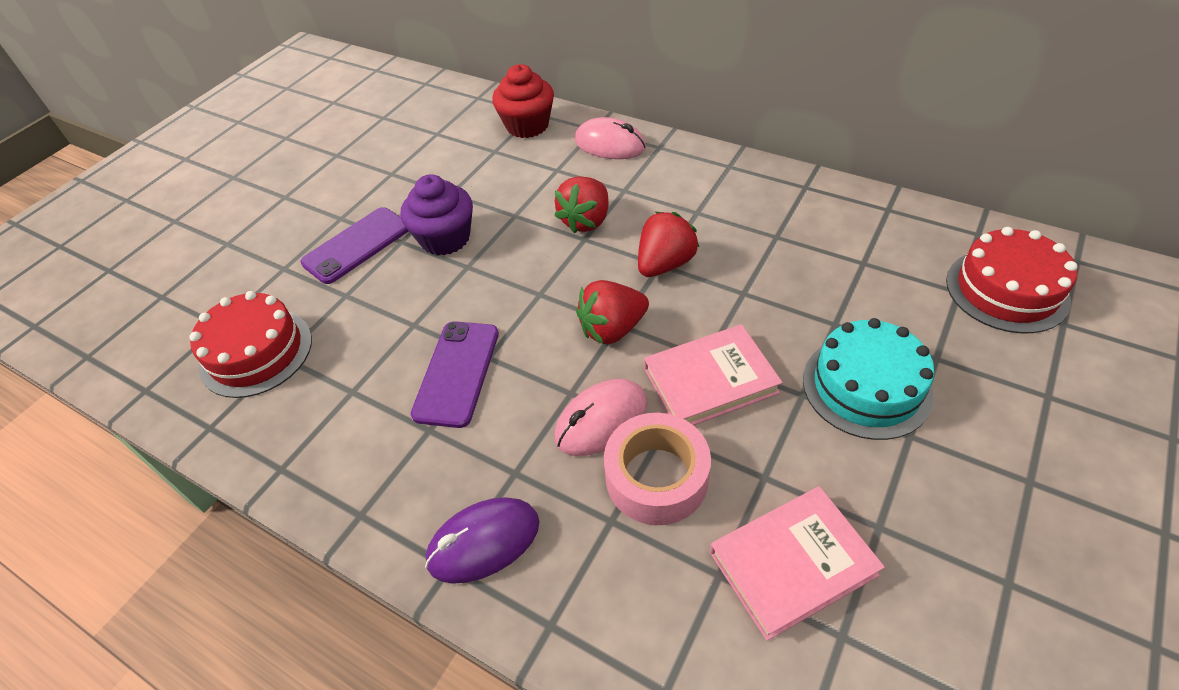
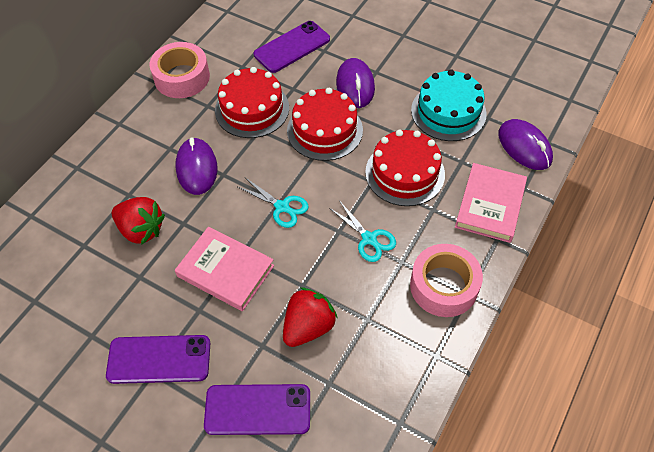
pink mouse: 2 -> 0
pink tape: 1 -> 2
purple cupcake: 1 -> 0
purple mouse: 1 -> 3
purple phone: 2 -> 3
red cake: 2 -> 3
red cupcake: 1 -> 0
red strawberry: 3 -> 2
turquoise scissors: 0 -> 2

